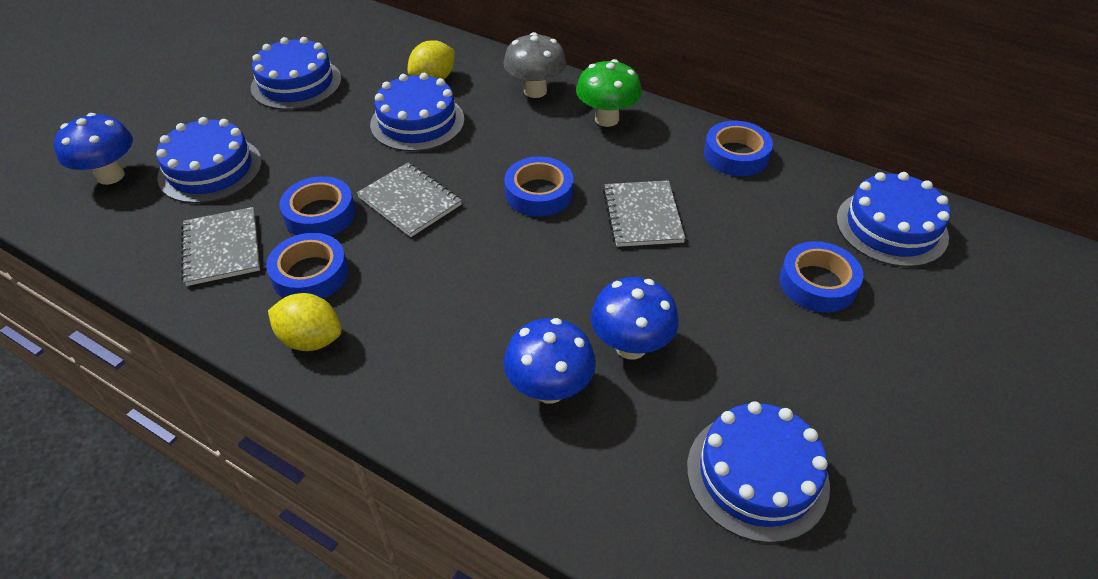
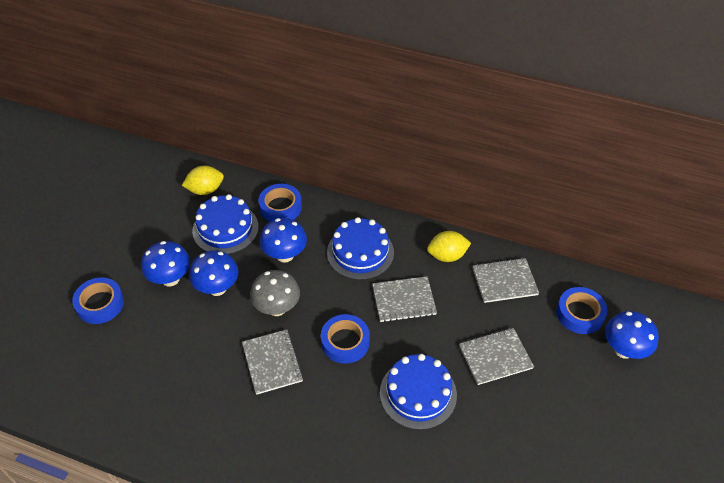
blue cake: 5 -> 3
blue mushroom: 3 -> 4
blue tape: 5 -> 4
green mushroom: 1 -> 0
grey notebook: 3 -> 4

